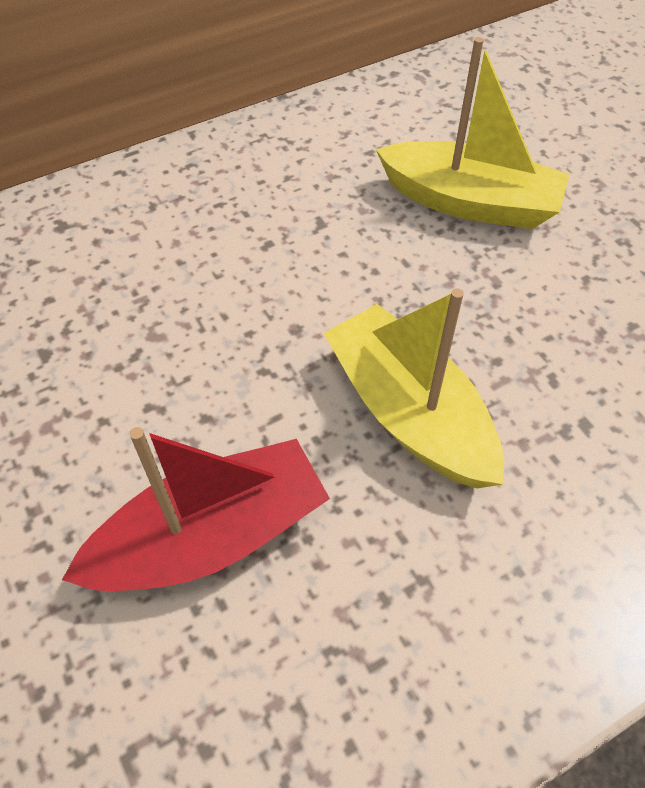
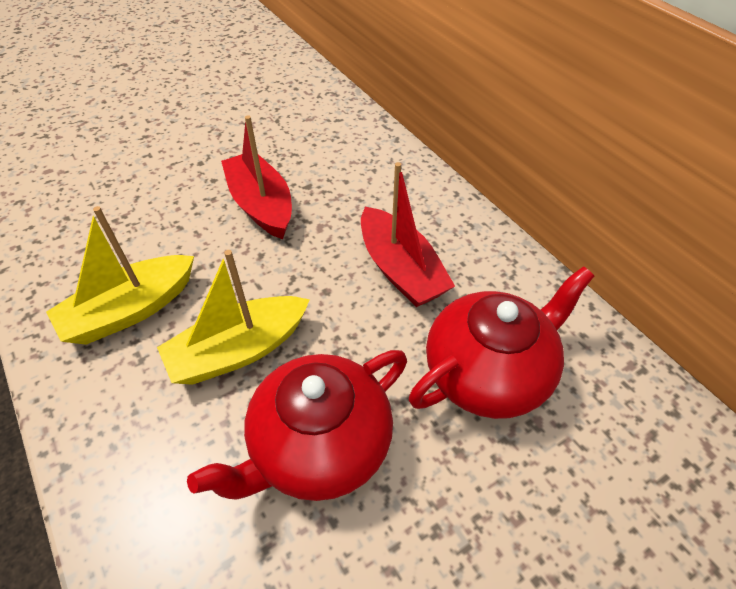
red boat: 1 -> 2
red teapot: 0 -> 2

